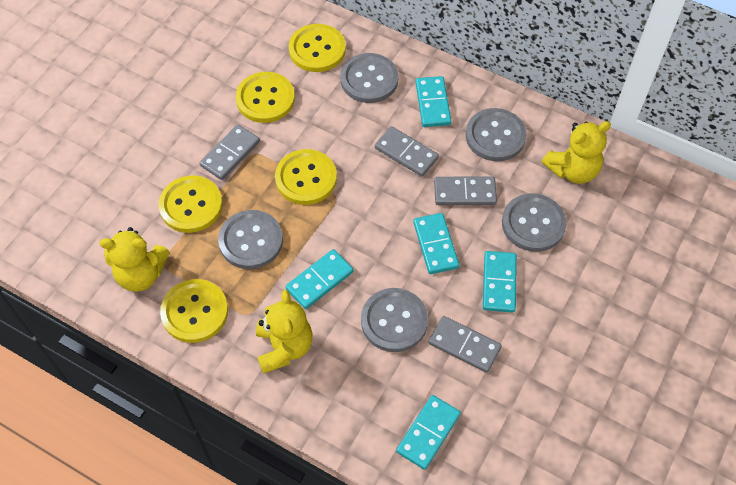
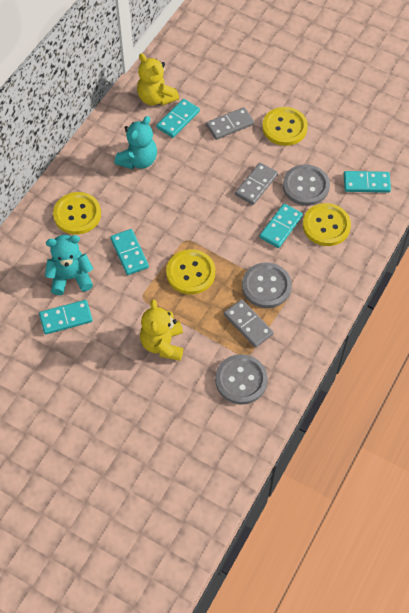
grey button: 5 -> 3
grey domino: 4 -> 3
turquoise teddy bear: 0 -> 2
yellow button: 5 -> 4
yellow teddy bear: 3 -> 2

